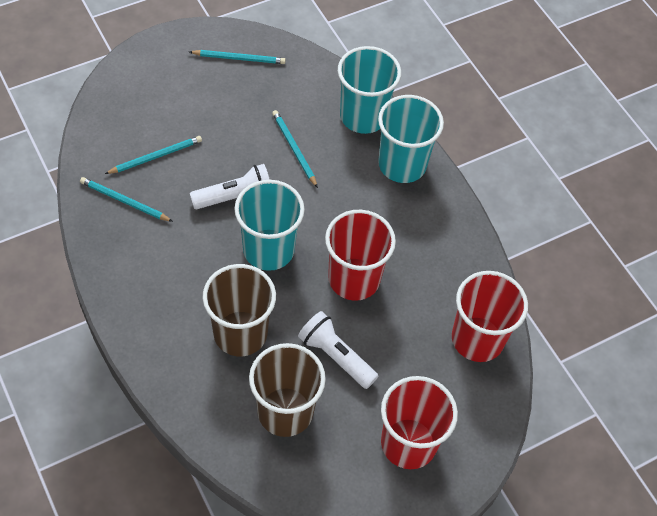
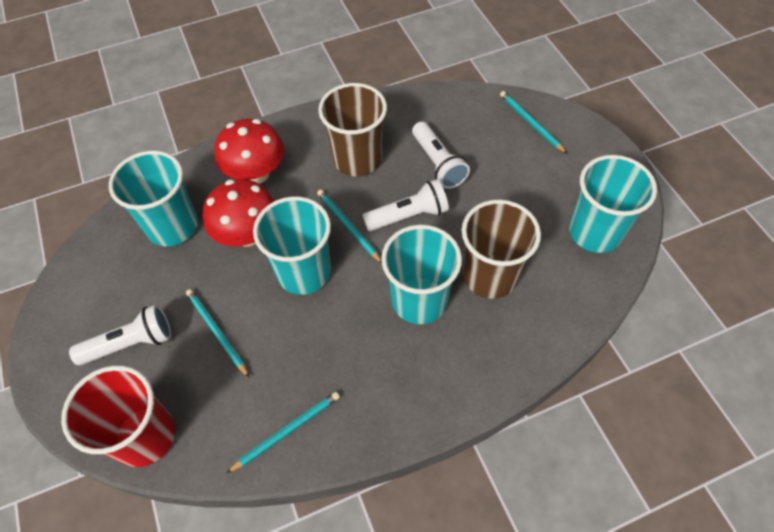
red cup: 3 -> 1
red mushroom: 0 -> 2
turquoise cup: 3 -> 4
white flashlight: 2 -> 3

